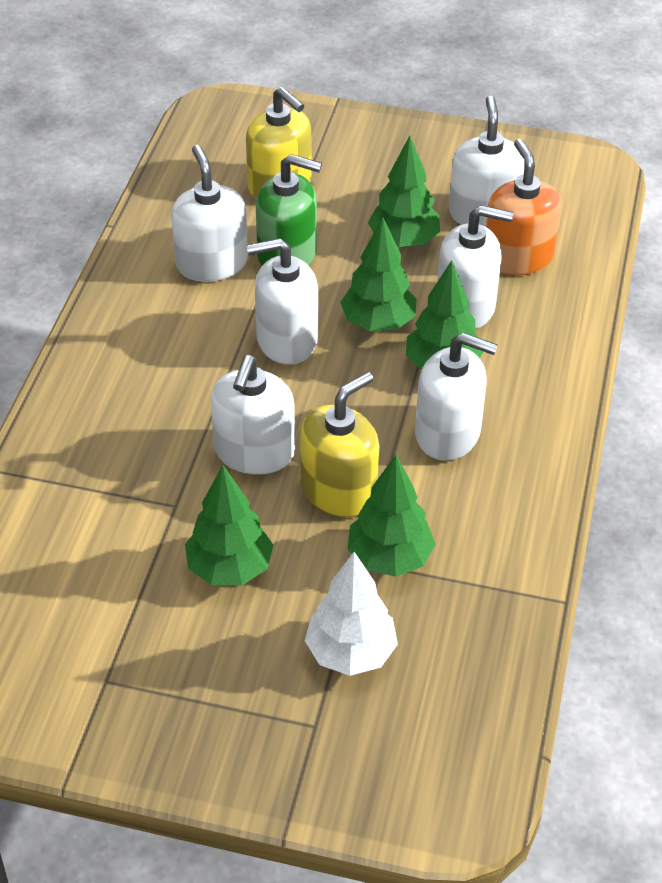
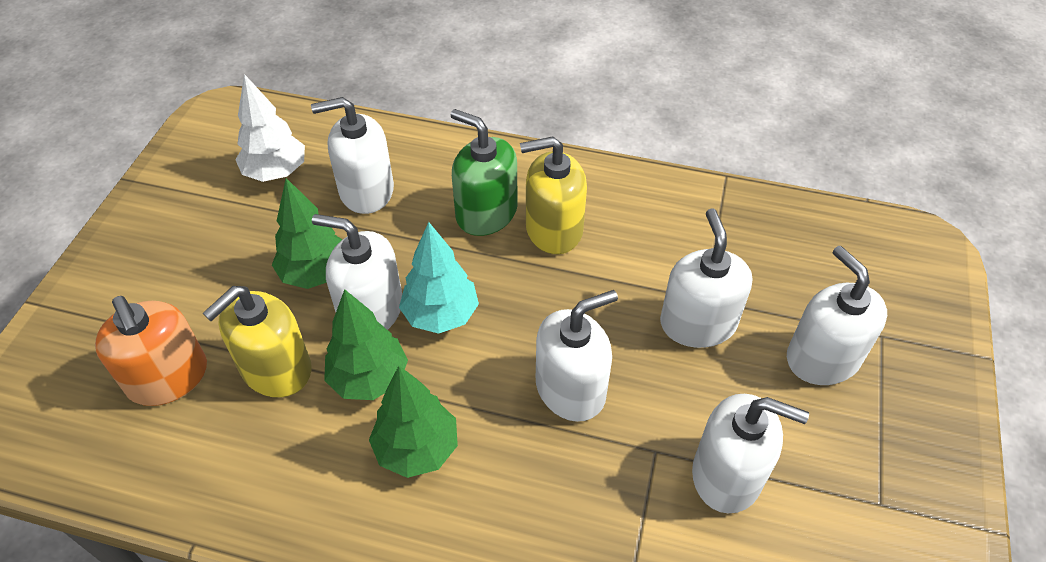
green tree: 5 -> 3
turquoise tree: 0 -> 1

